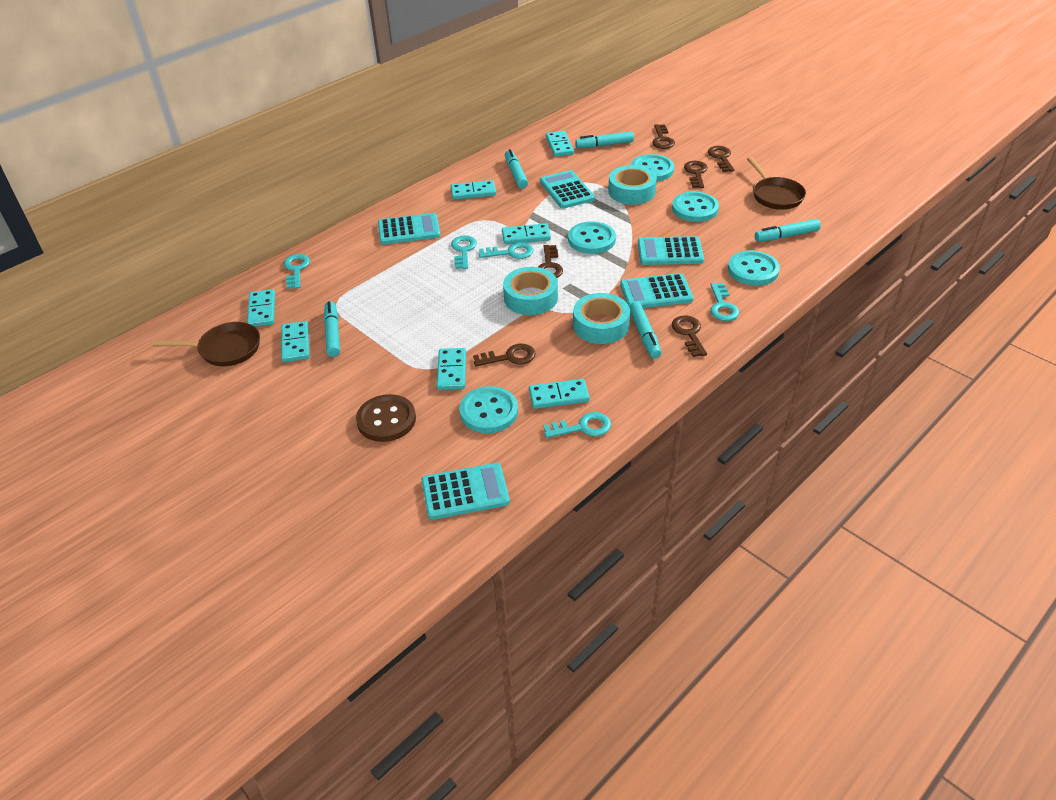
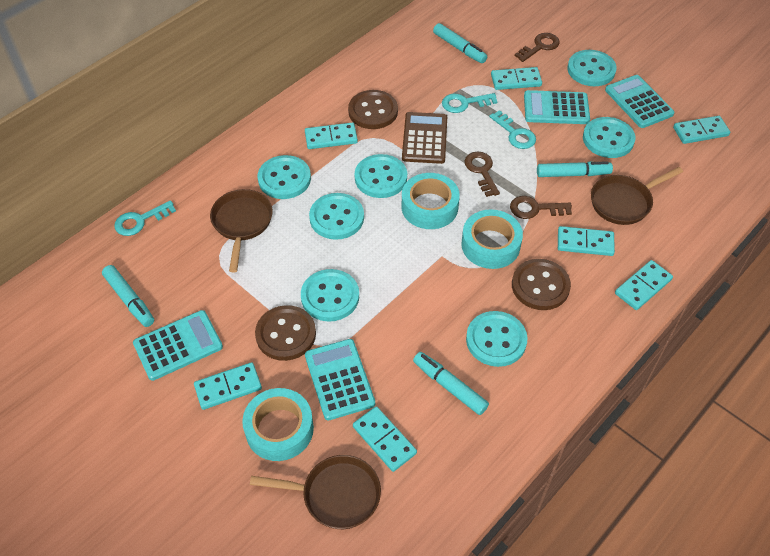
brown button: 1 -> 3
brown calculator: 0 -> 1
brown key: 6 -> 3
brown pan: 2 -> 3
turquoise button: 5 -> 7
turquoise calculator: 5 -> 4
turquoise key: 5 -> 3
turquoise marker: 5 -> 4

